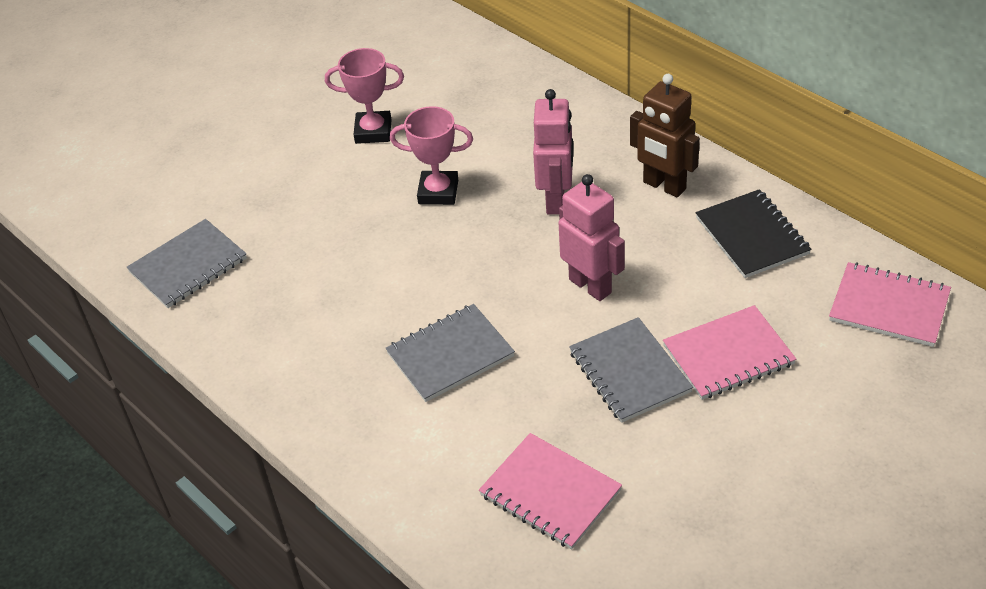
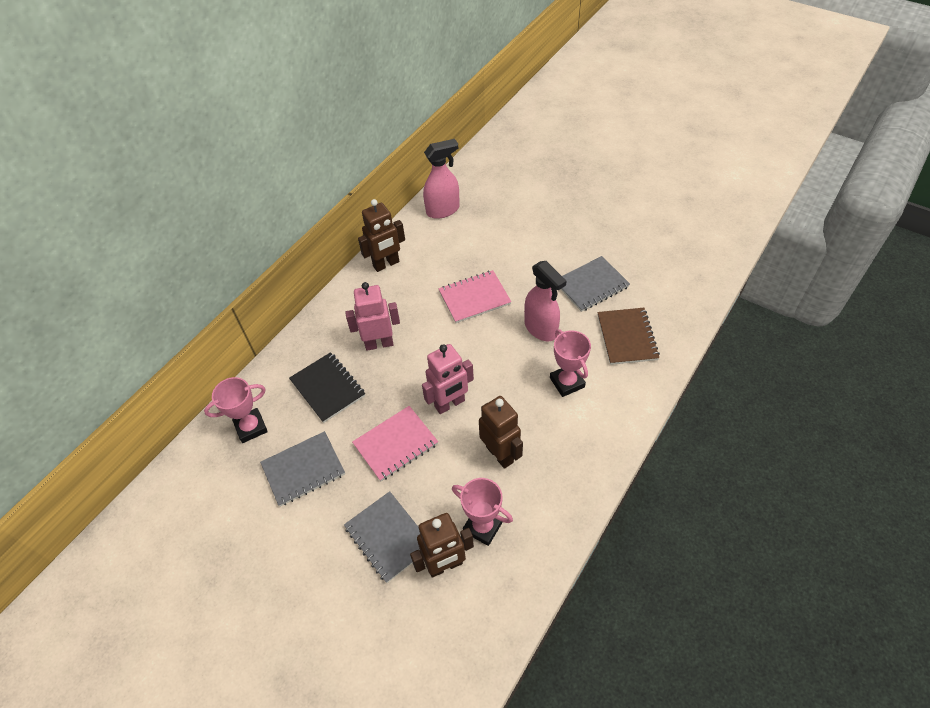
brown notebook: 0 -> 1
brown robot: 1 -> 3
pink notebook: 3 -> 2
pink spray bottle: 0 -> 2
pink trophy: 2 -> 3

